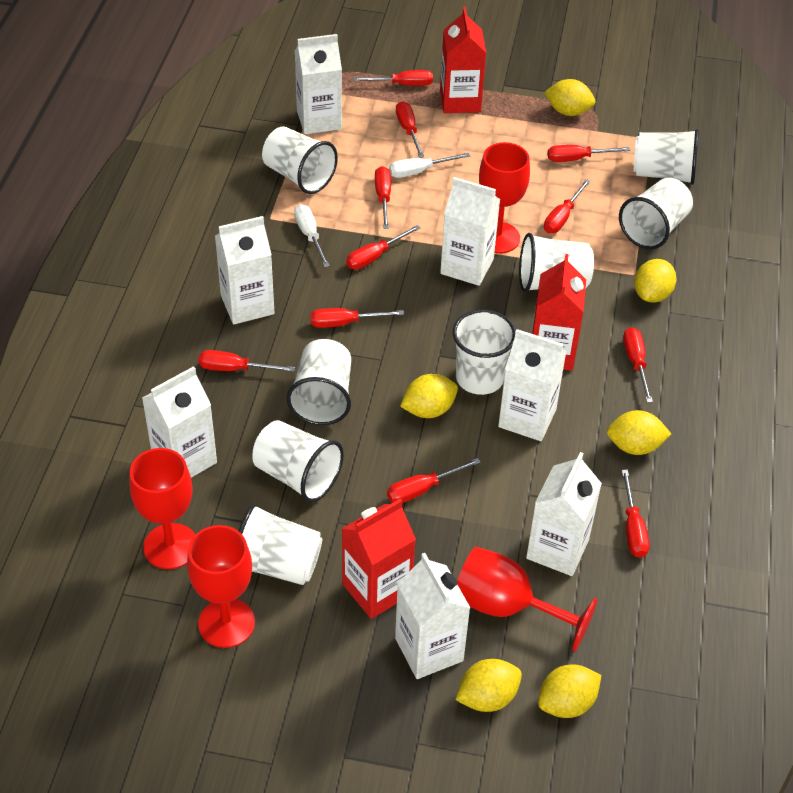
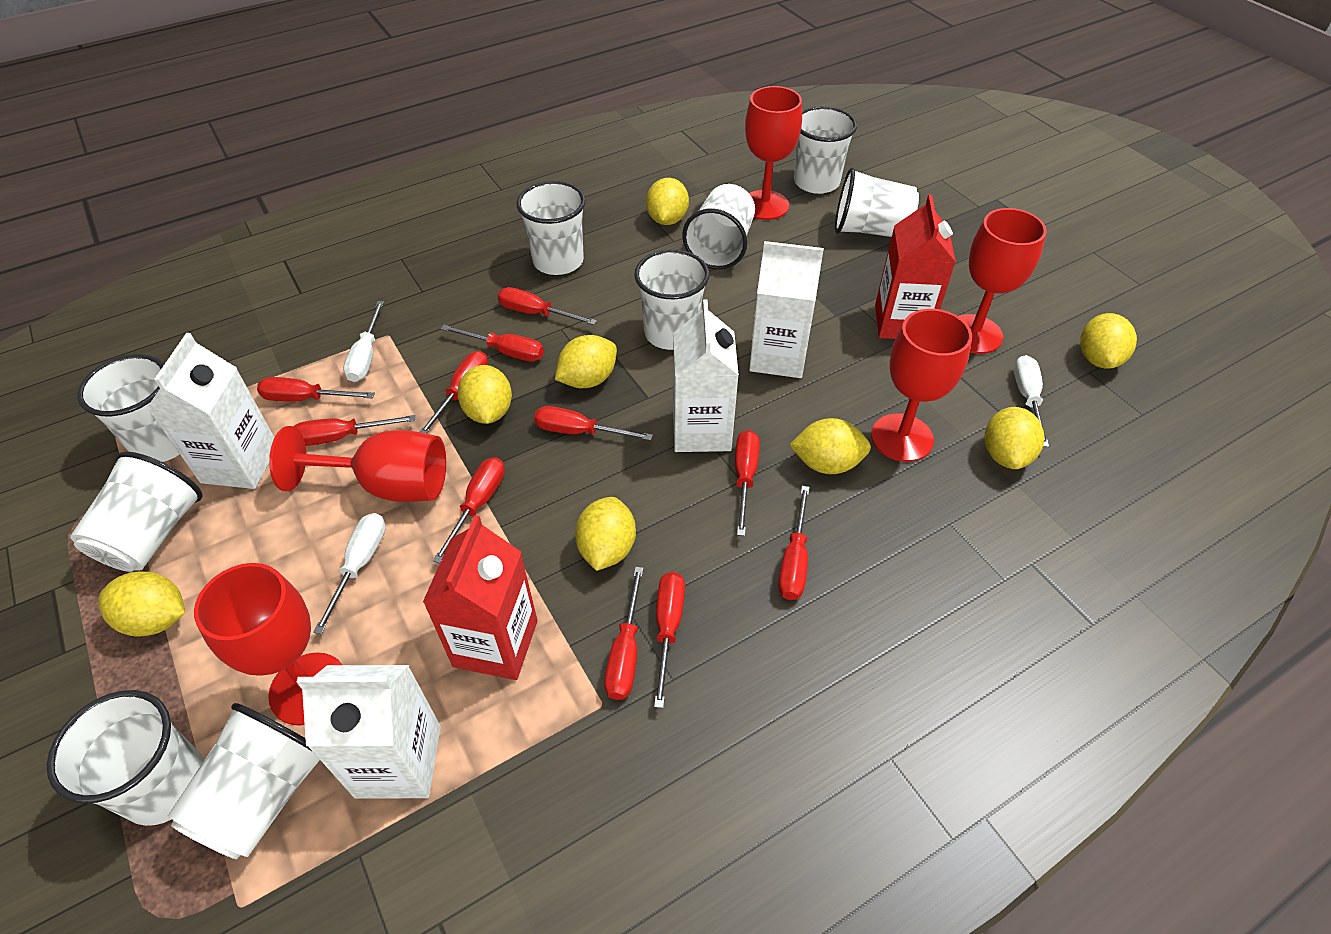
red carton: 3 -> 2
red goblet: 4 -> 5
white carton: 7 -> 4
white cup: 8 -> 9
white screwdriver: 2 -> 3
yellow lemon: 6 -> 8

